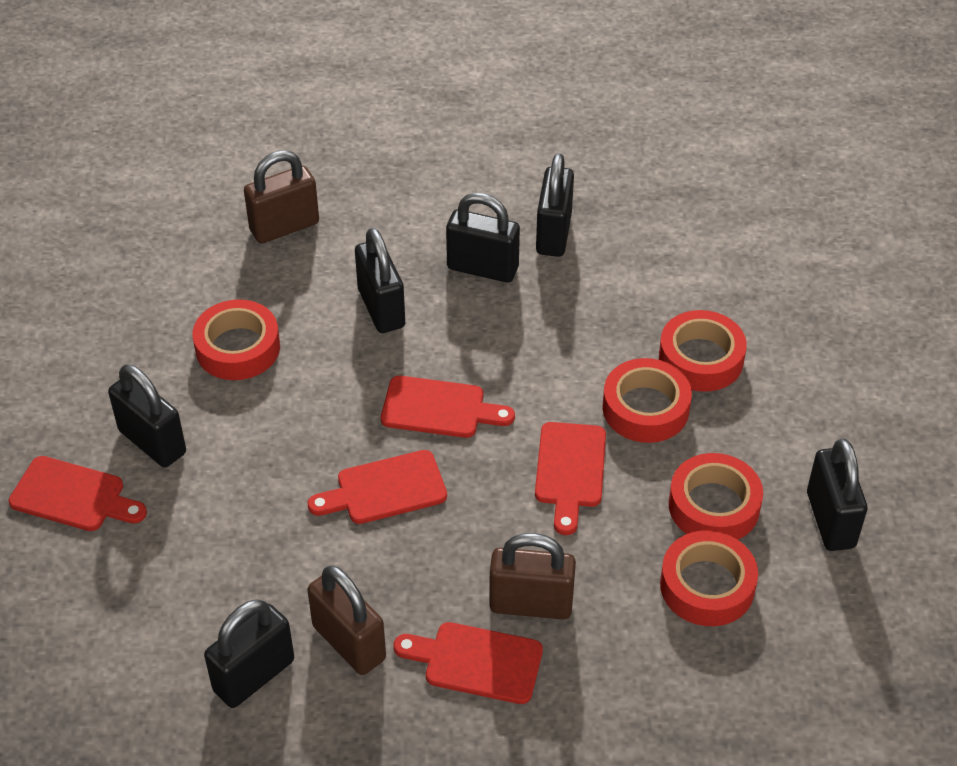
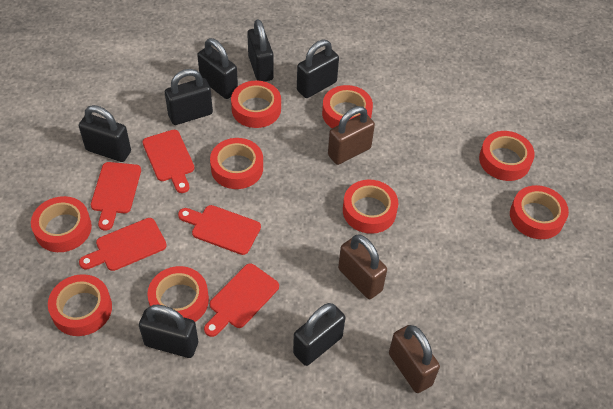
black padlock: 6 -> 7
red tape: 5 -> 9

